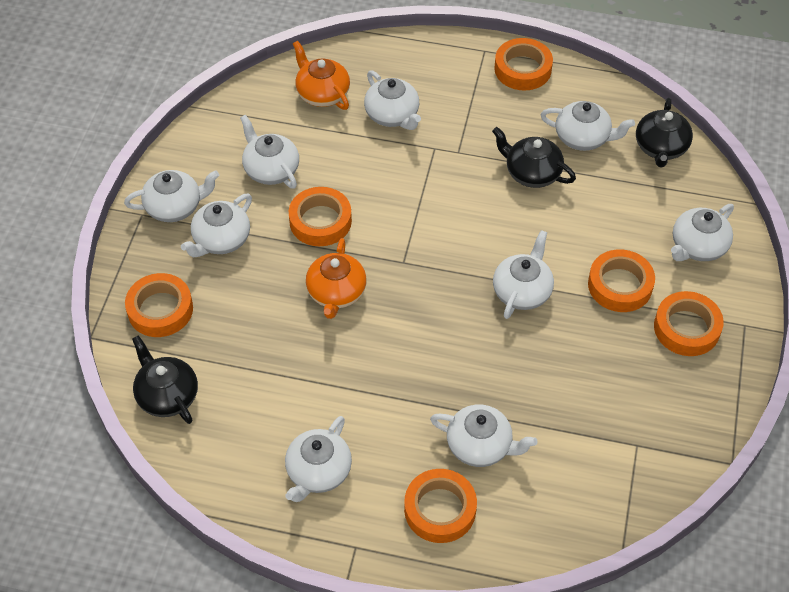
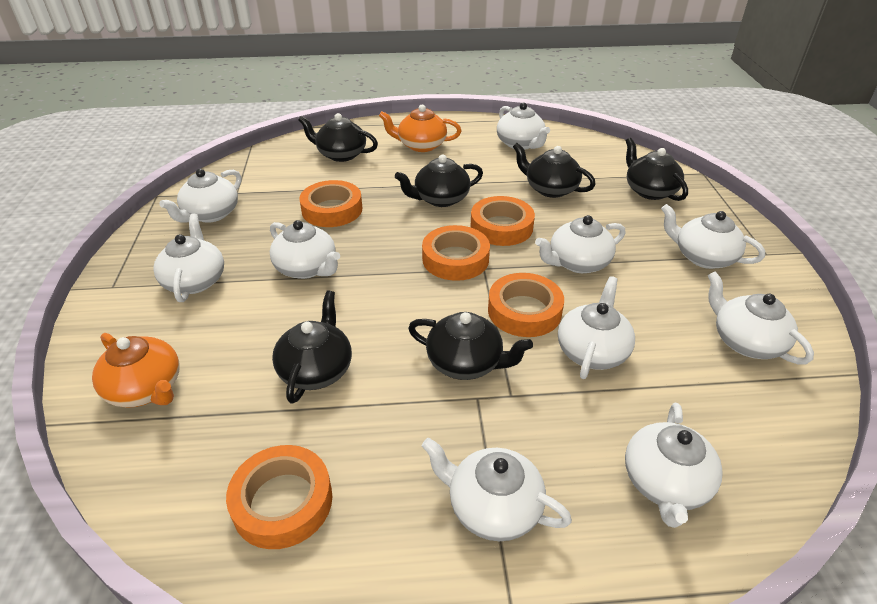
black teapot: 3 -> 6
orange tape: 6 -> 5
white teapot: 9 -> 10

